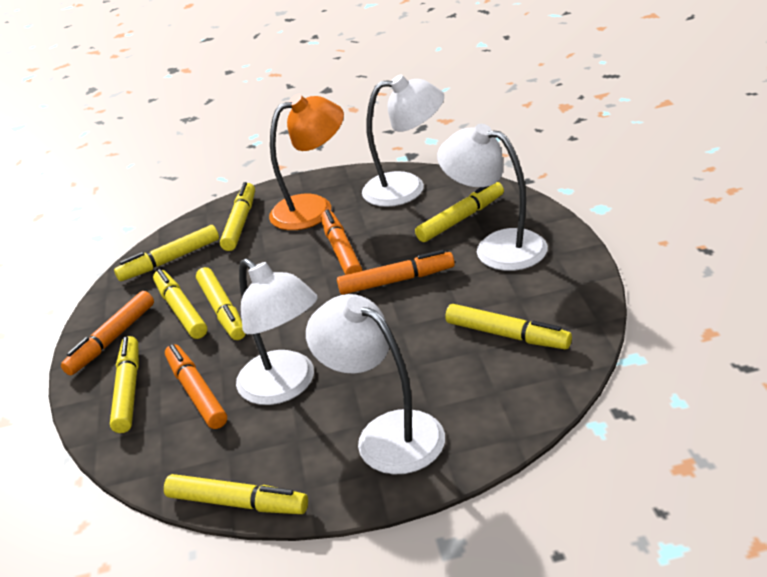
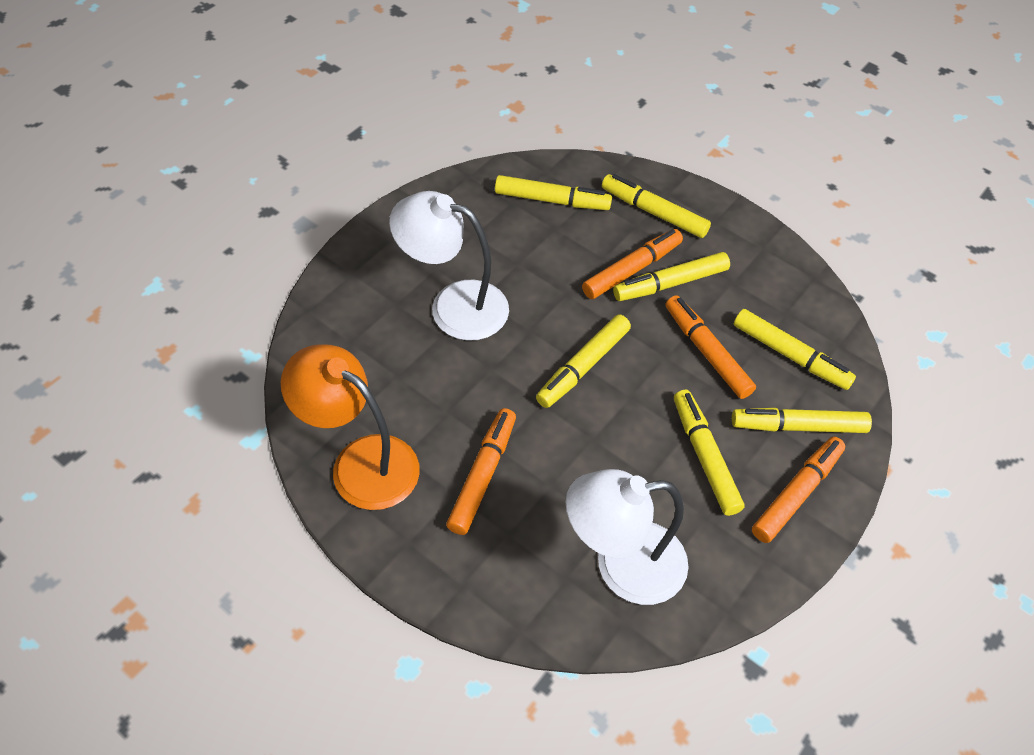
white lamp: 4 -> 2
yellow marker: 8 -> 7

